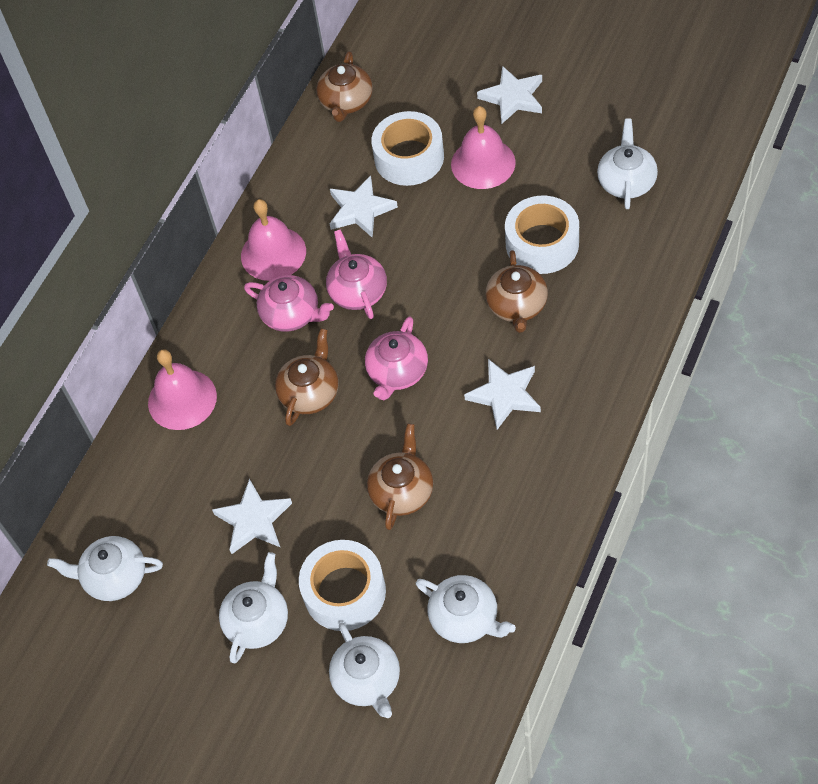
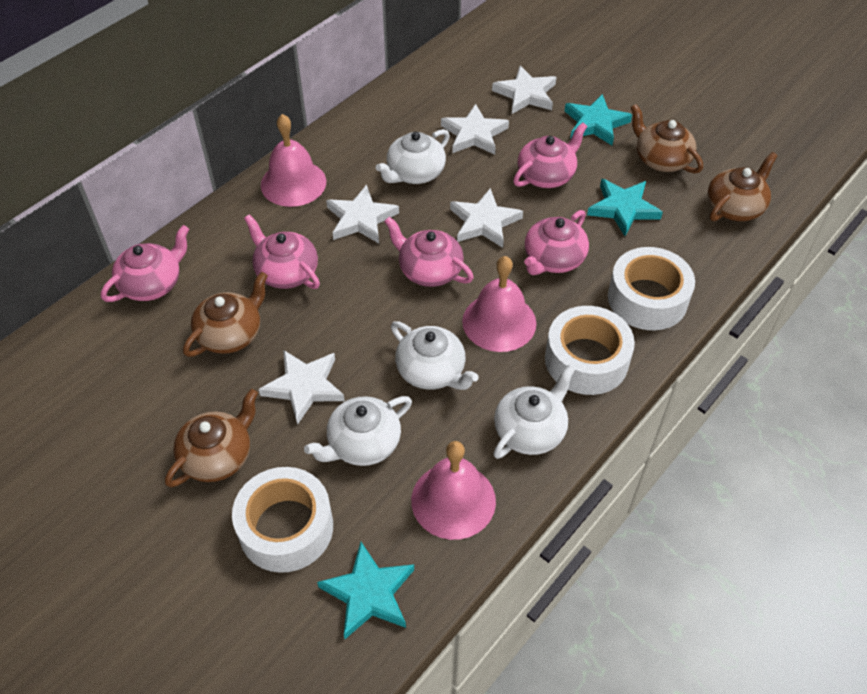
pink teapot: 3 -> 5
turquoise star: 0 -> 3
white star: 4 -> 5
white teapot: 5 -> 4

